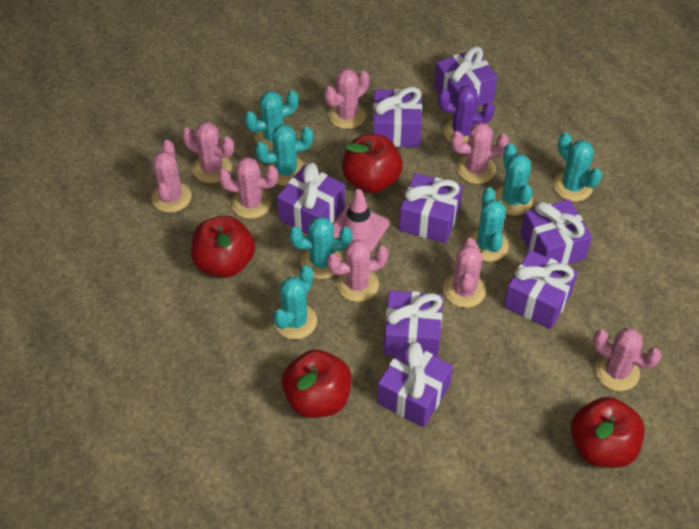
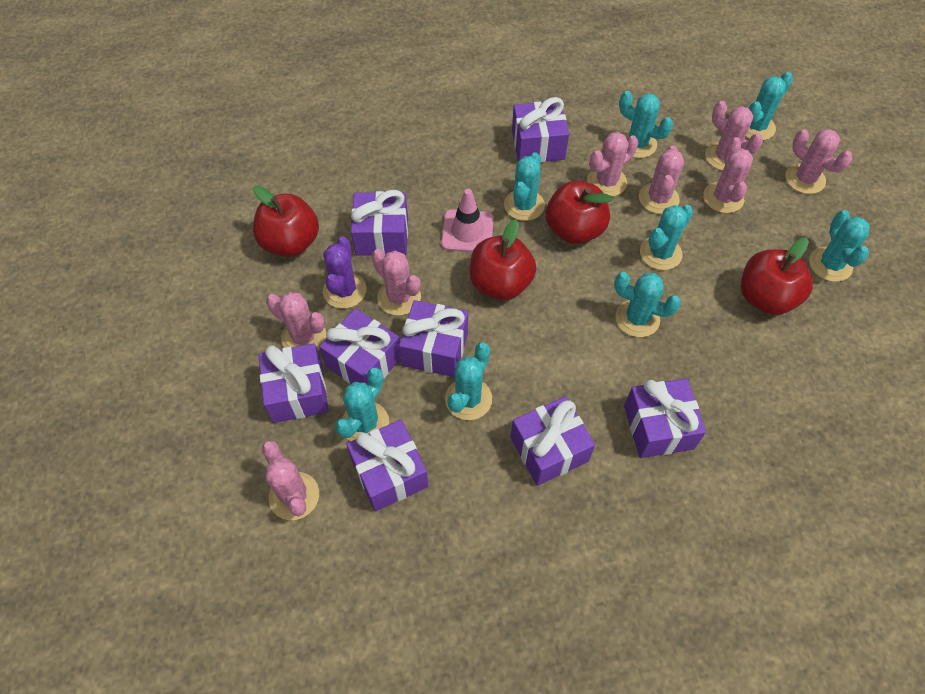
turquoise cactus: 7 -> 8

